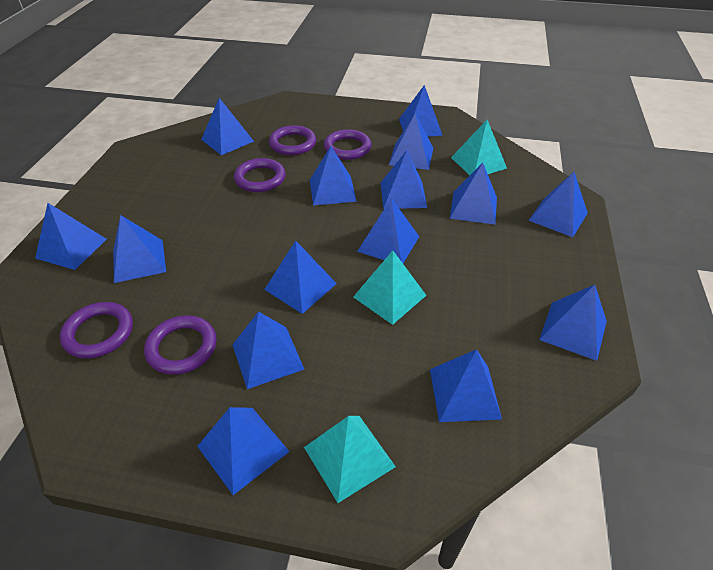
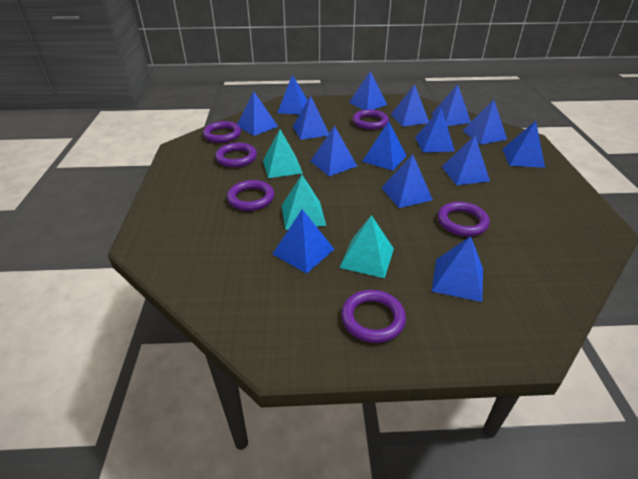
purple ring: 5 -> 6

